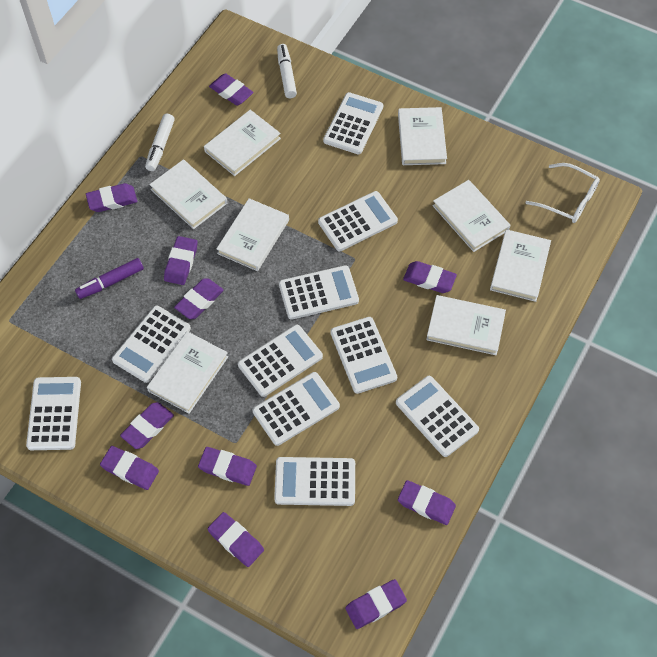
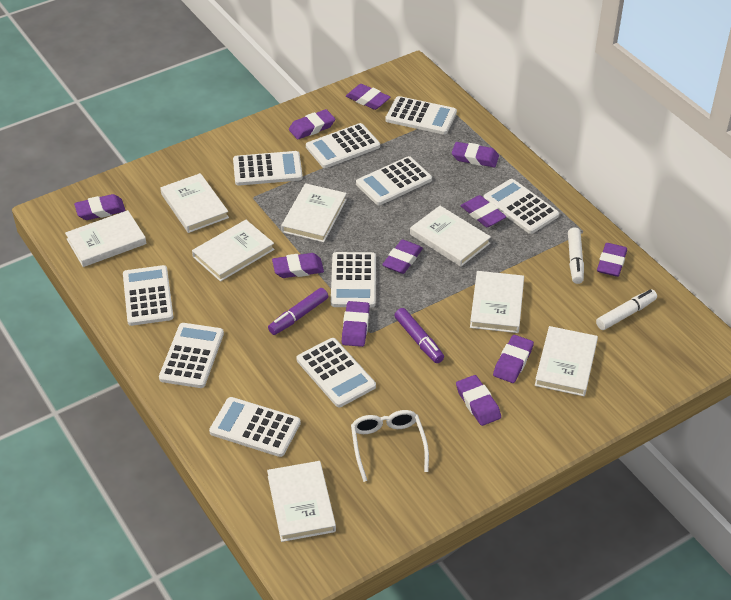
purple marker: 1 -> 2

